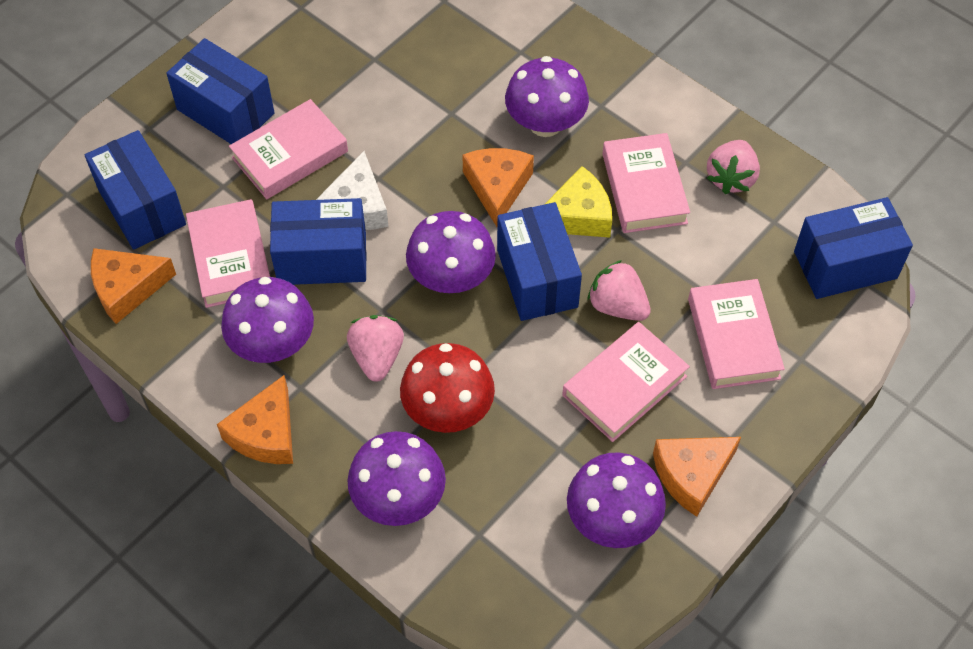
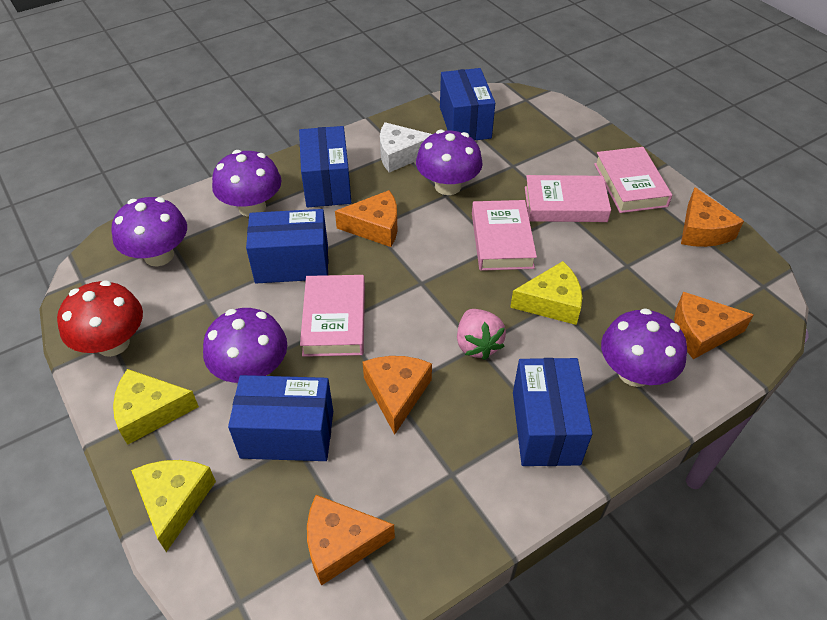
orange cheese: 4 -> 5
pink book: 5 -> 4
pink strawberry: 3 -> 1
yellow cheese: 1 -> 3

